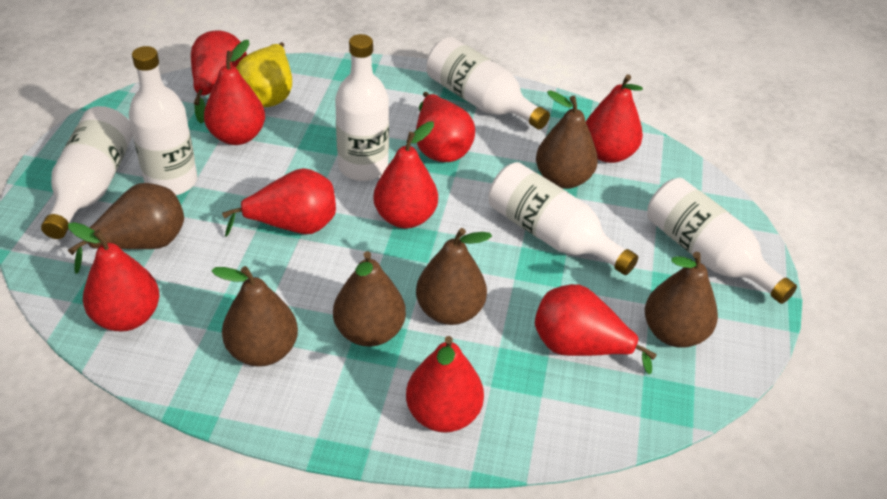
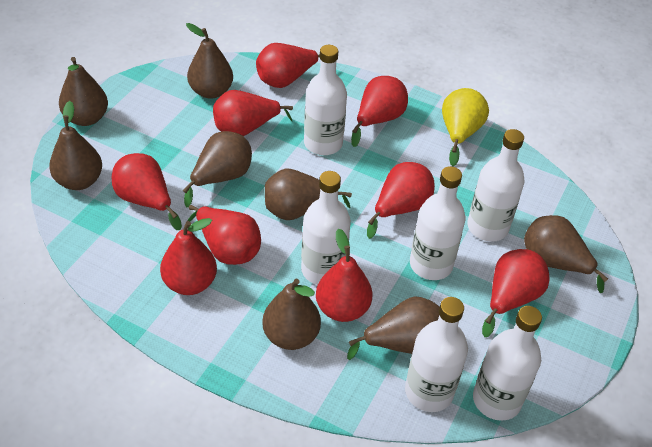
brown pear: 6 -> 8

